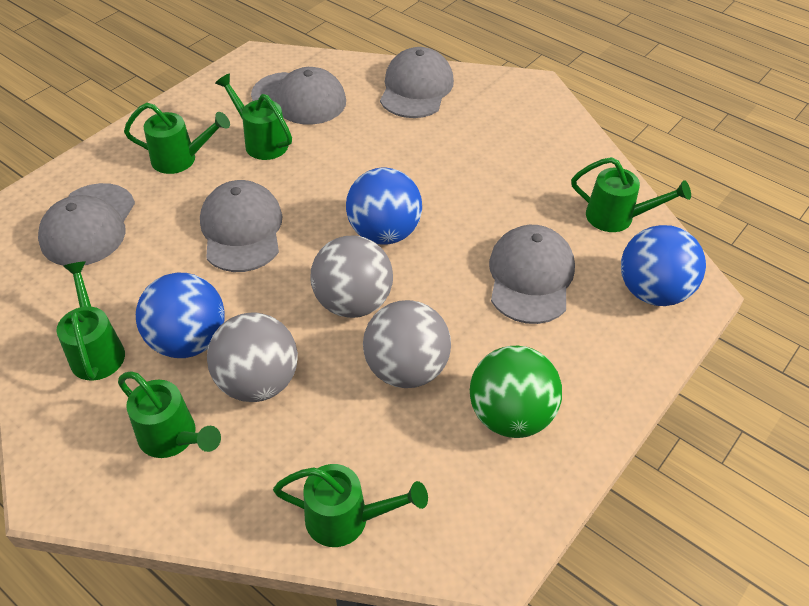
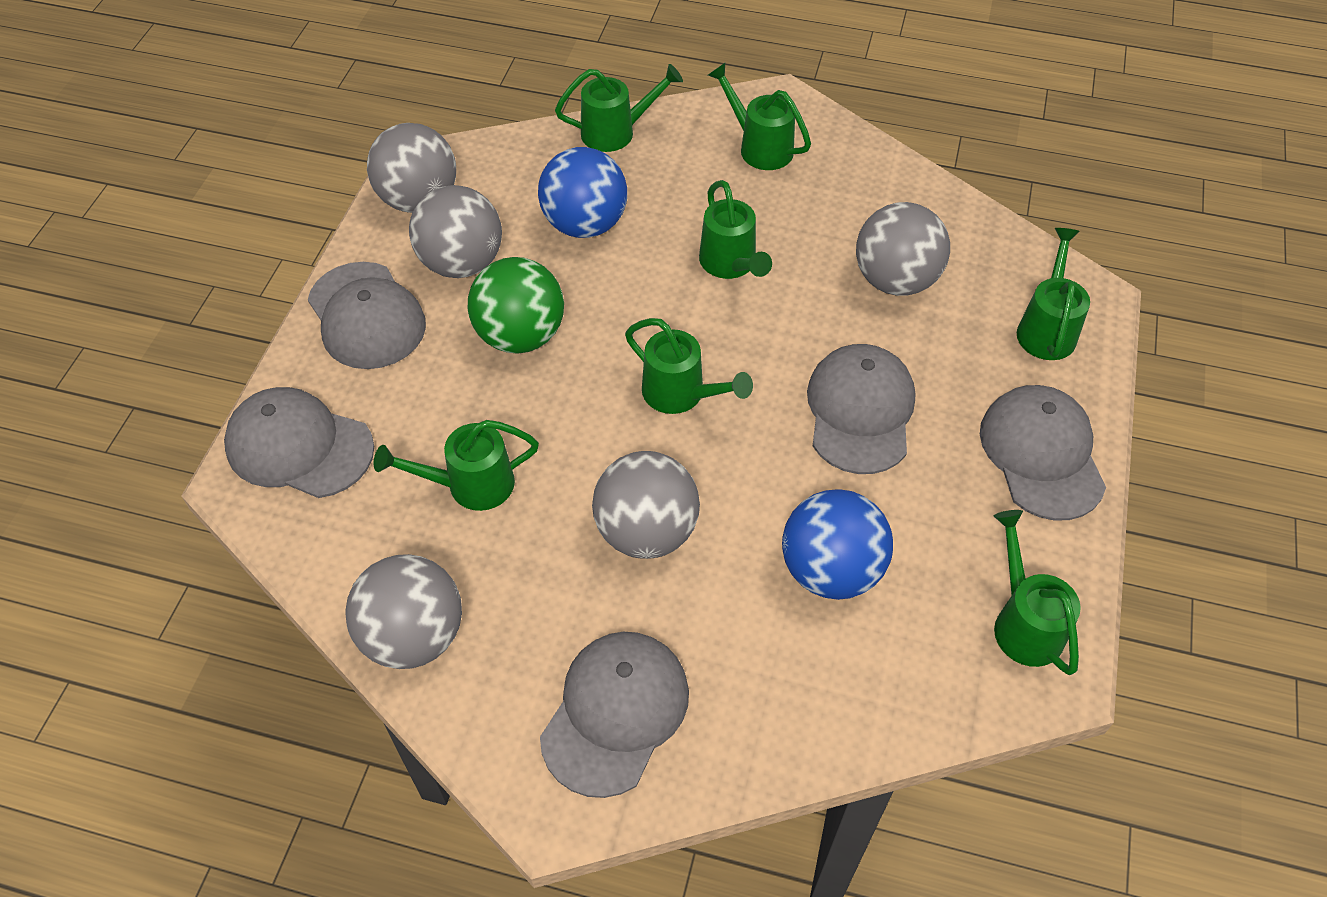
blue ball: 3 -> 2
green watering can: 6 -> 7
grey ball: 3 -> 5

